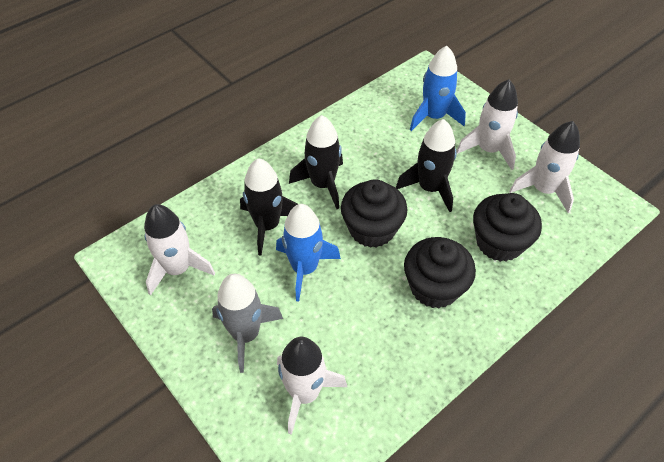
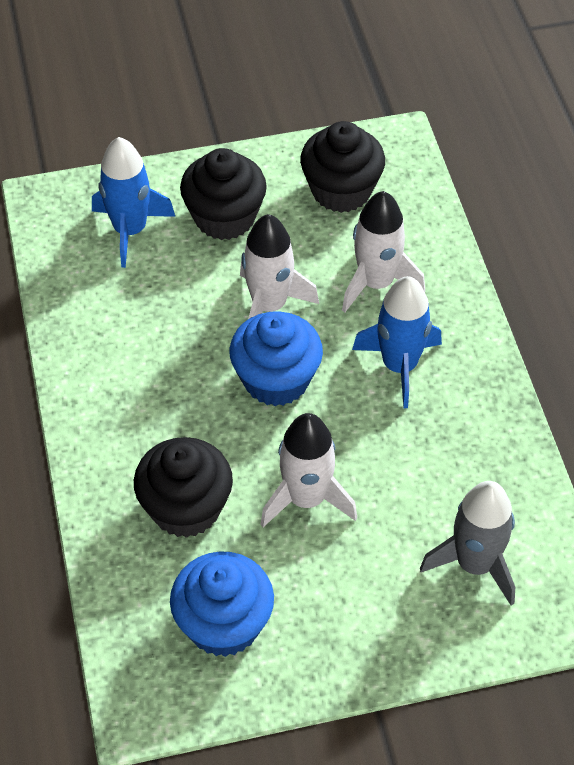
black rocket: 3 -> 0
blue cupcake: 0 -> 2
white rocket: 4 -> 3

